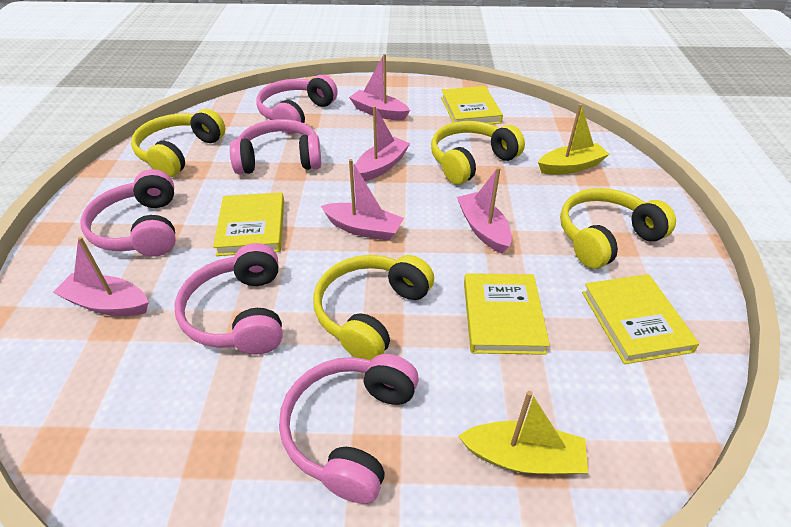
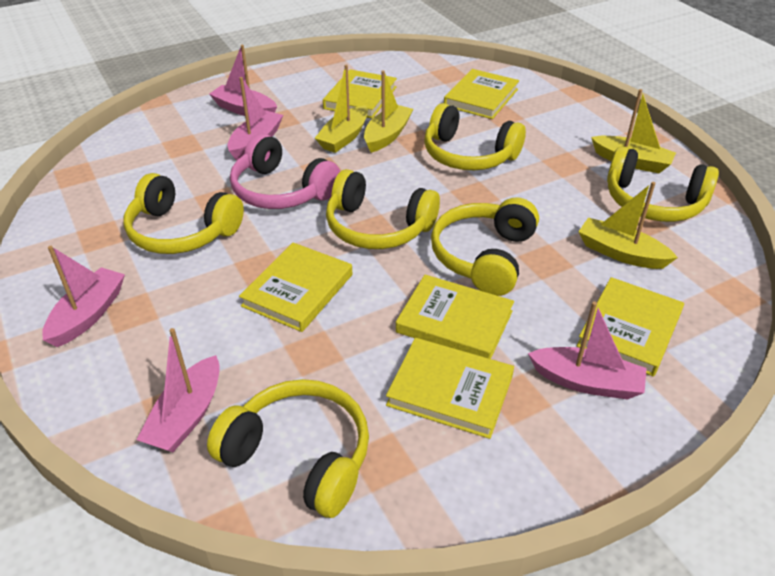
pink headphones: 5 -> 1
yellow boat: 2 -> 4
yellow book: 4 -> 6
yellow headphones: 4 -> 6

